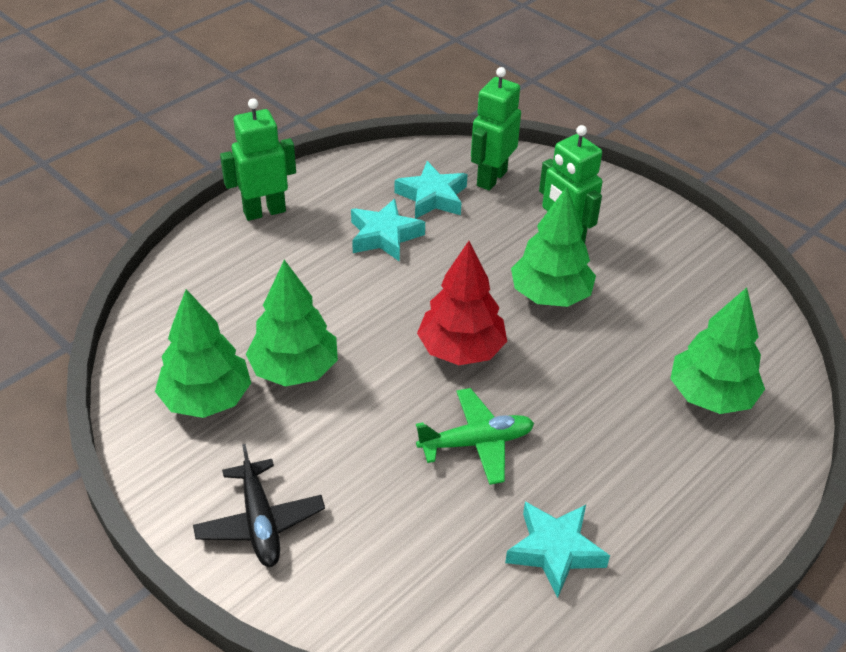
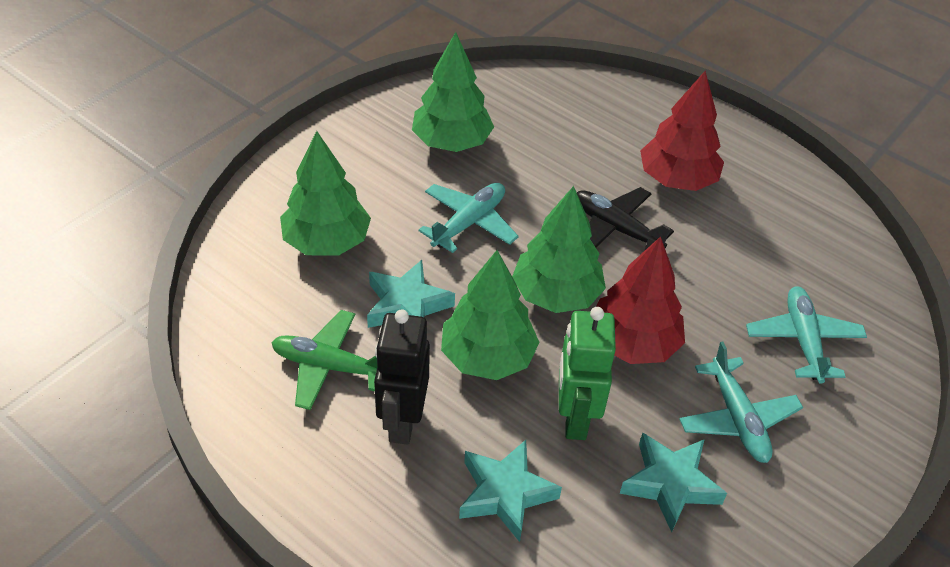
black robot: 0 -> 1
green robot: 3 -> 1
red tree: 1 -> 2
turquoise plane: 0 -> 3

